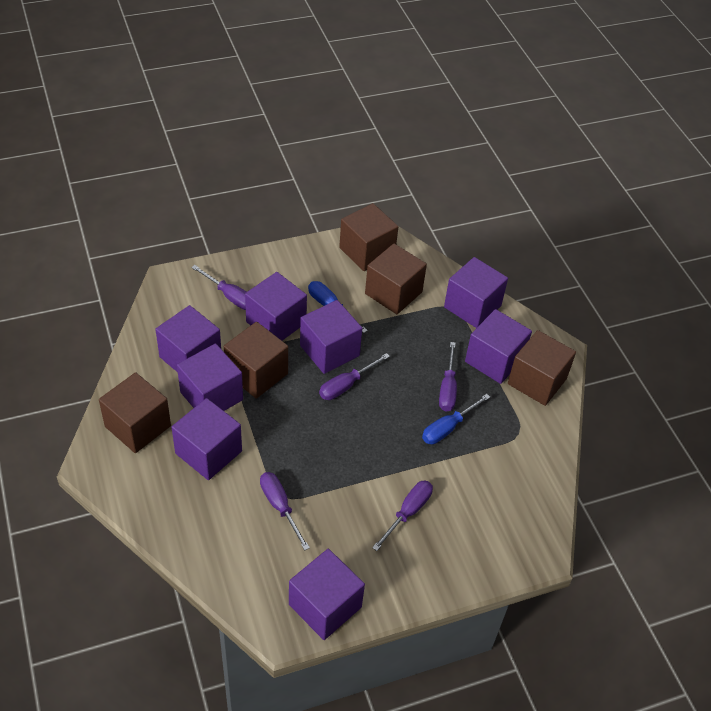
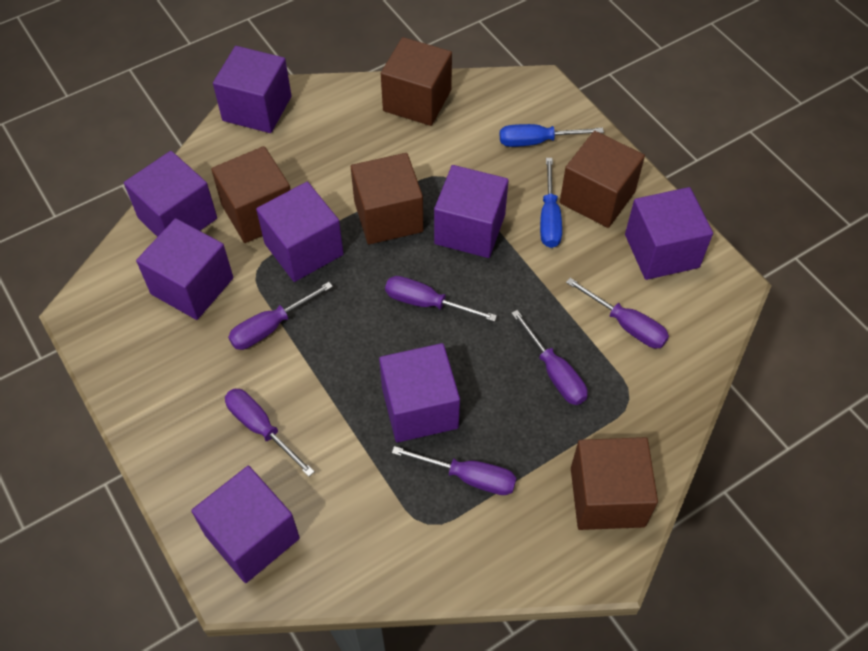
purple screwdriver: 5 -> 6

